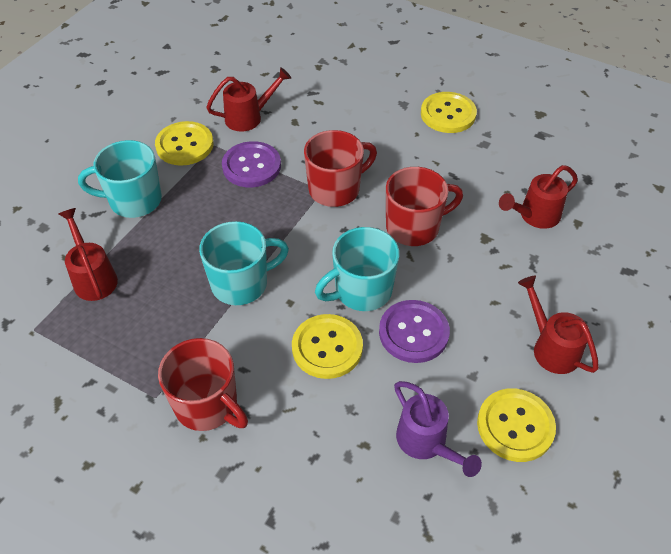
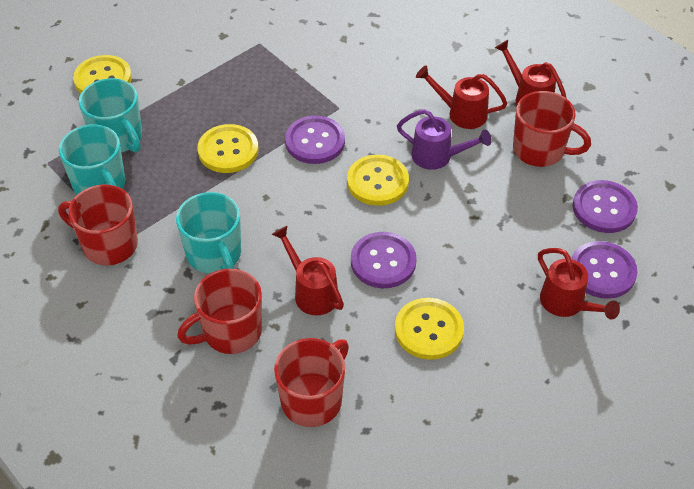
purple button: 2 -> 4
red mug: 3 -> 4

